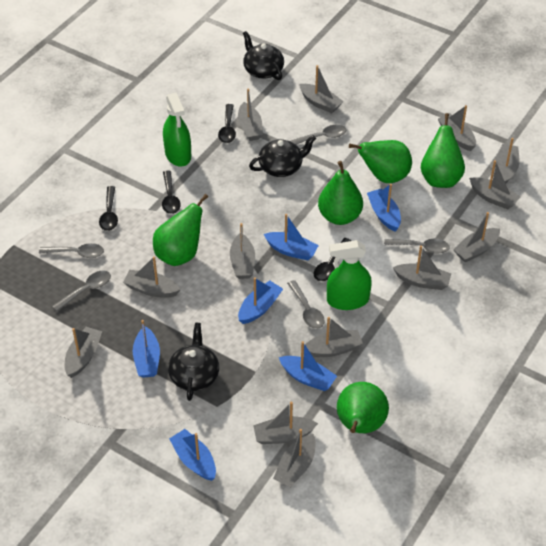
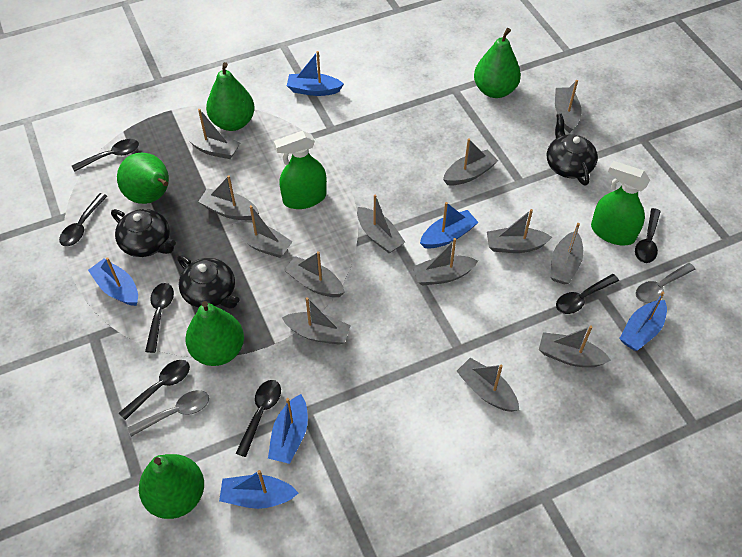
black spoon: 4 -> 7
grey spoon: 5 -> 2

